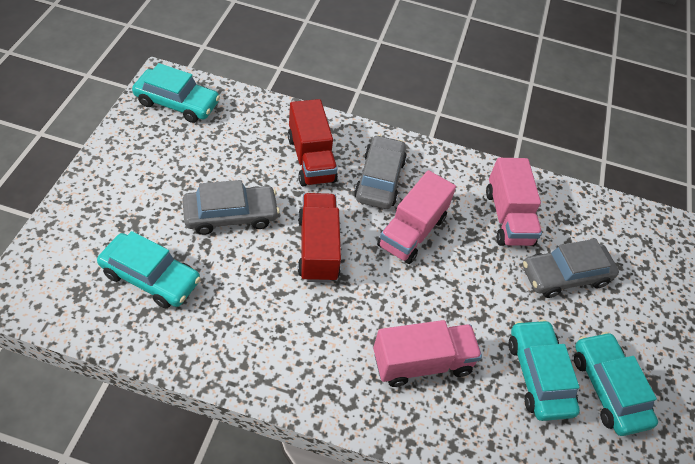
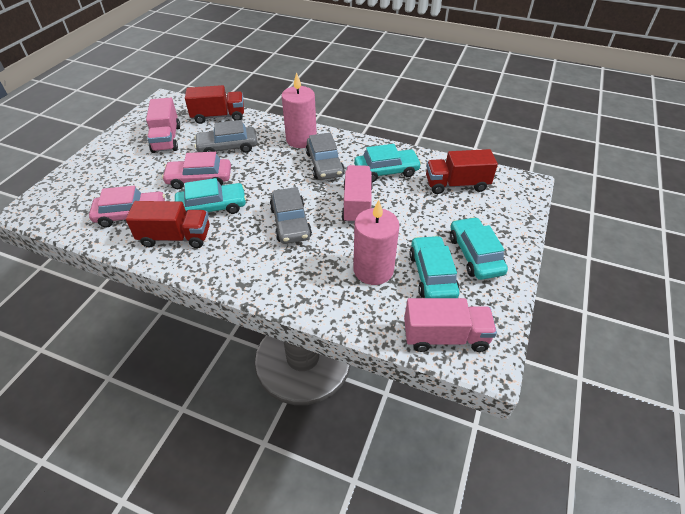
pink candle: 0 -> 2
pink car: 0 -> 2
red truck: 2 -> 3

